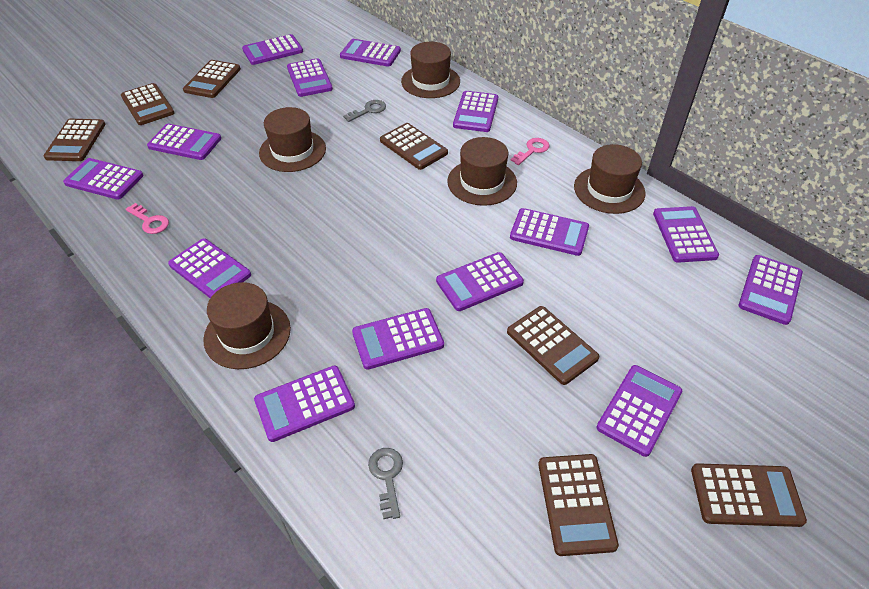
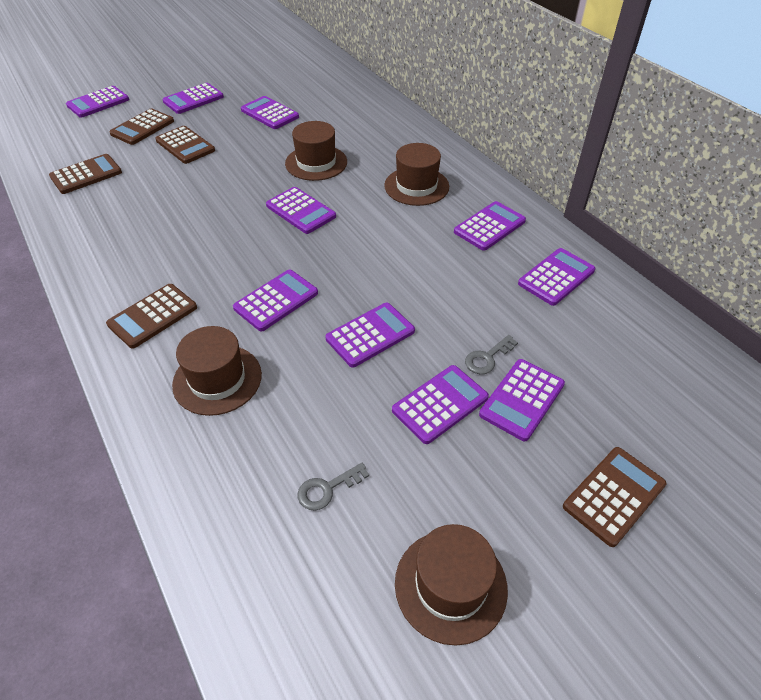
brown calculator: 7 -> 5
brown hat: 5 -> 4
pink key: 2 -> 0
purple calculator: 14 -> 10

